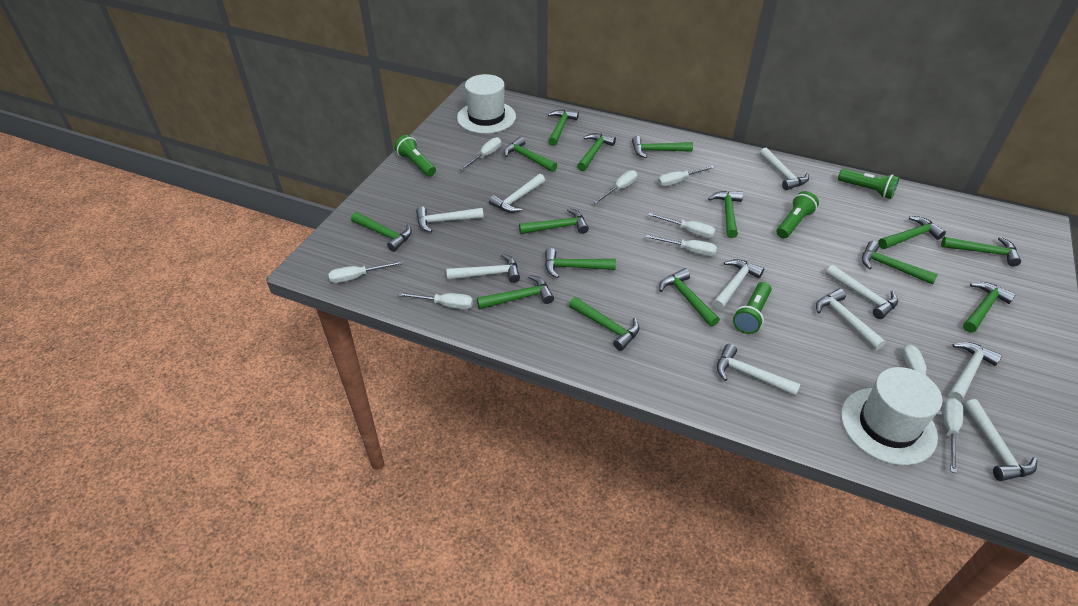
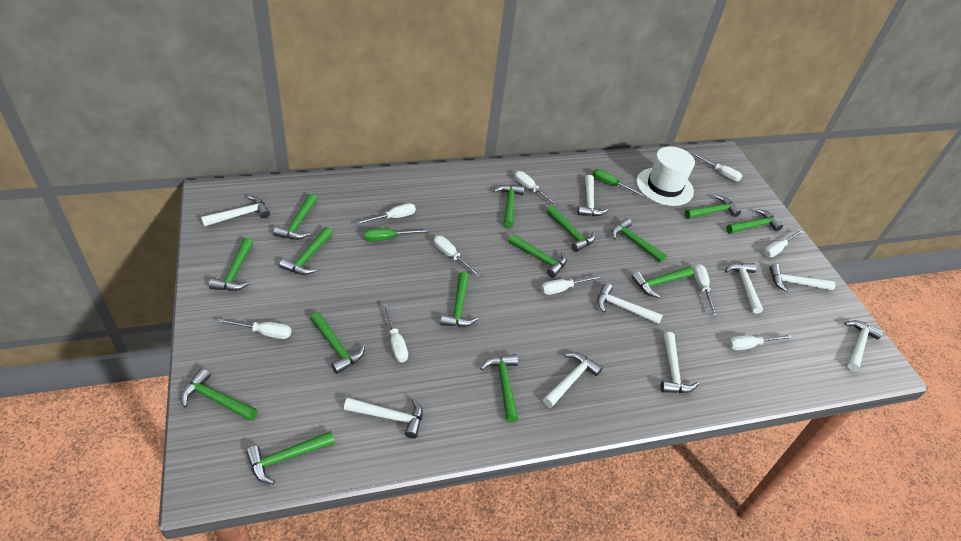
green flashlight: 4 -> 0
green screwdriver: 0 -> 2
white hammer: 10 -> 9
white hat: 2 -> 1
white screwdriver: 9 -> 10

